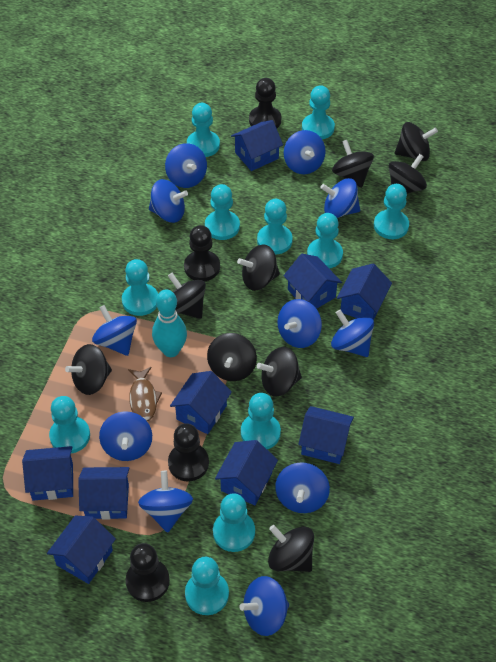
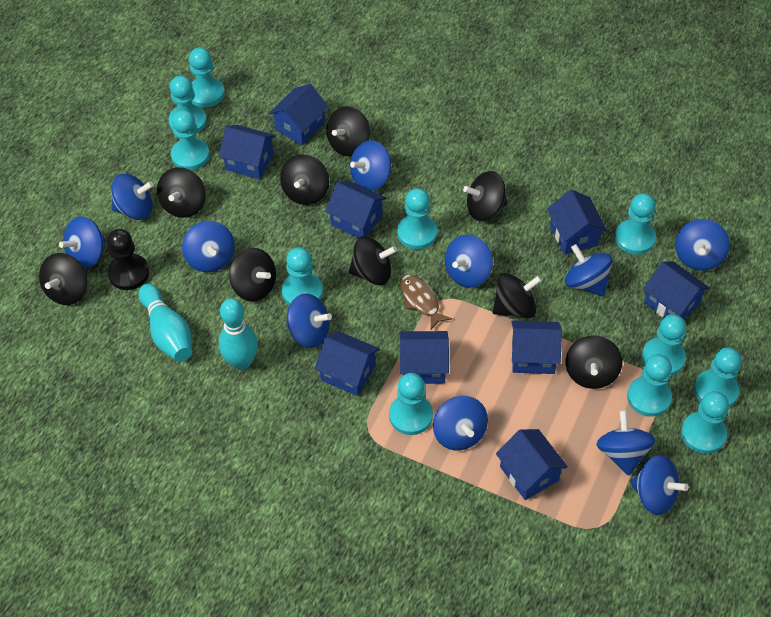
black pawn: 4 -> 1
turquoise bowling pin: 1 -> 2

